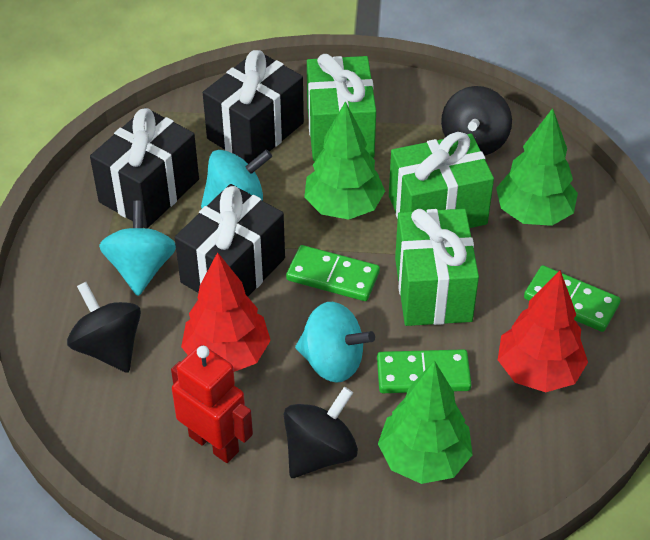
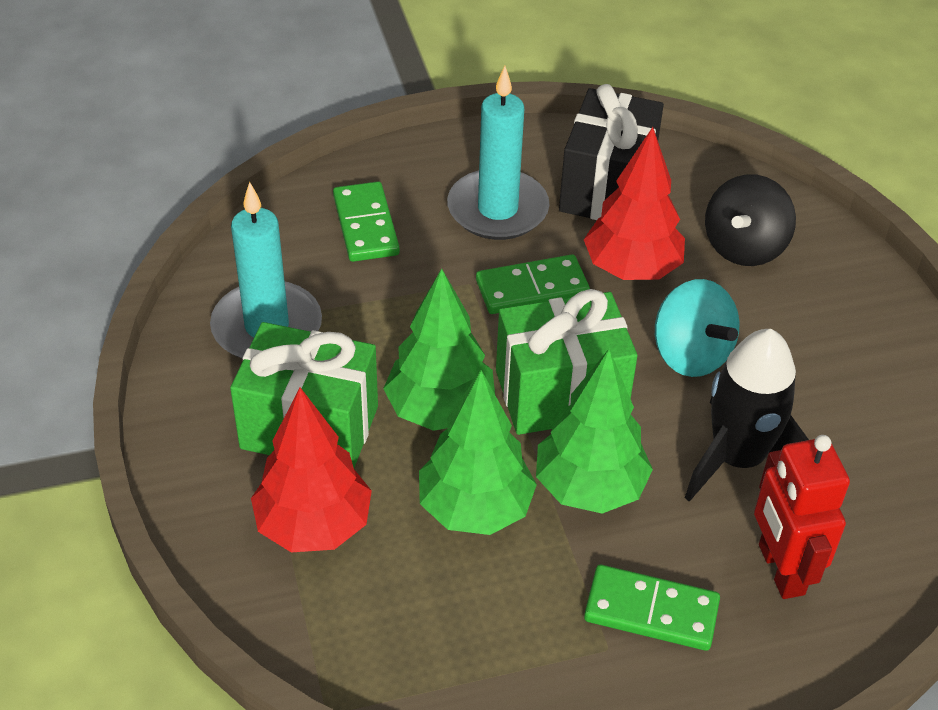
black gift: 3 -> 1
black rocket: 0 -> 1
black spinning top: 3 -> 1
green gift: 3 -> 2
turquoise candle: 0 -> 2
turquoise spinning top: 3 -> 1

